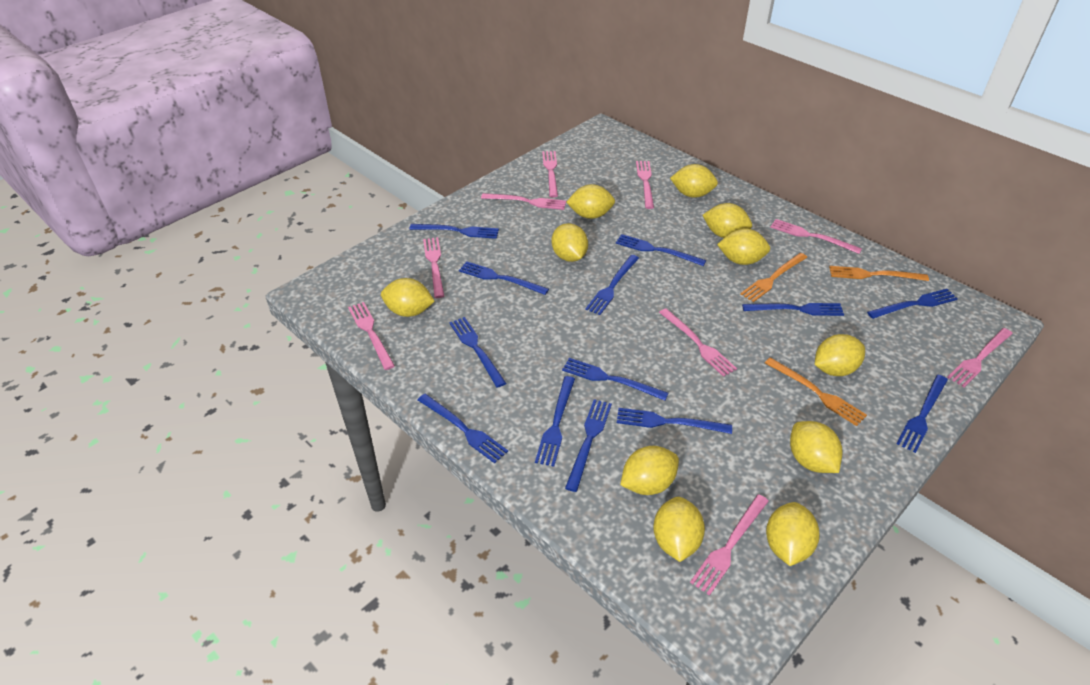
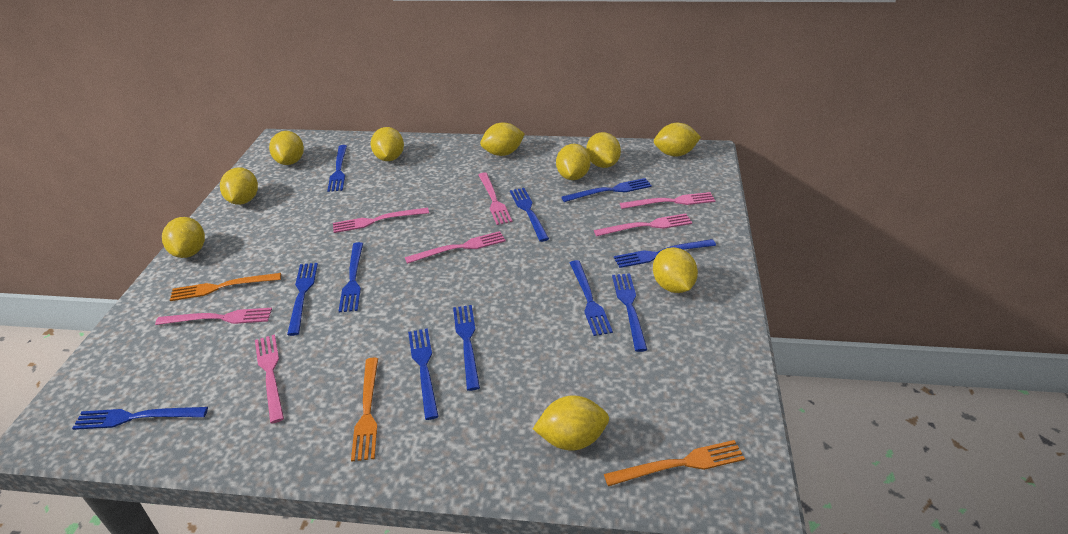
blue fork: 13 -> 11
pink fork: 9 -> 7
yellow lemon: 11 -> 10

